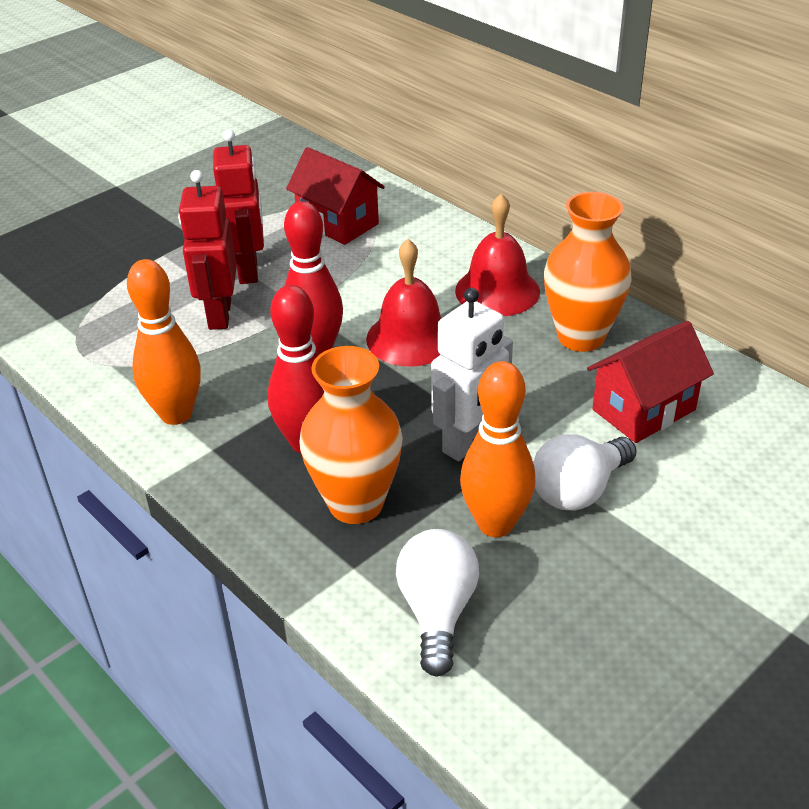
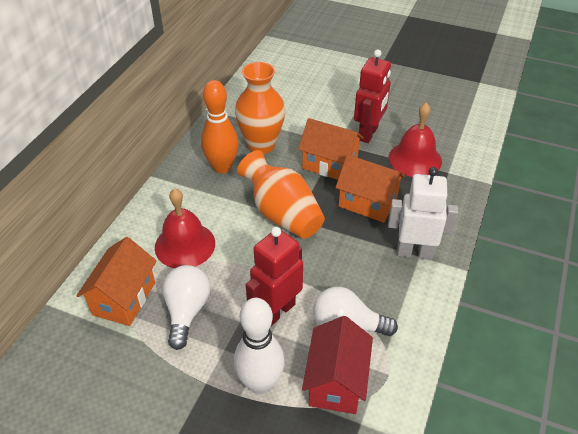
orange bowling pin: 2 -> 1
orange house: 0 -> 3
red bowling pin: 2 -> 0
red house: 2 -> 1
white bowling pin: 0 -> 1

